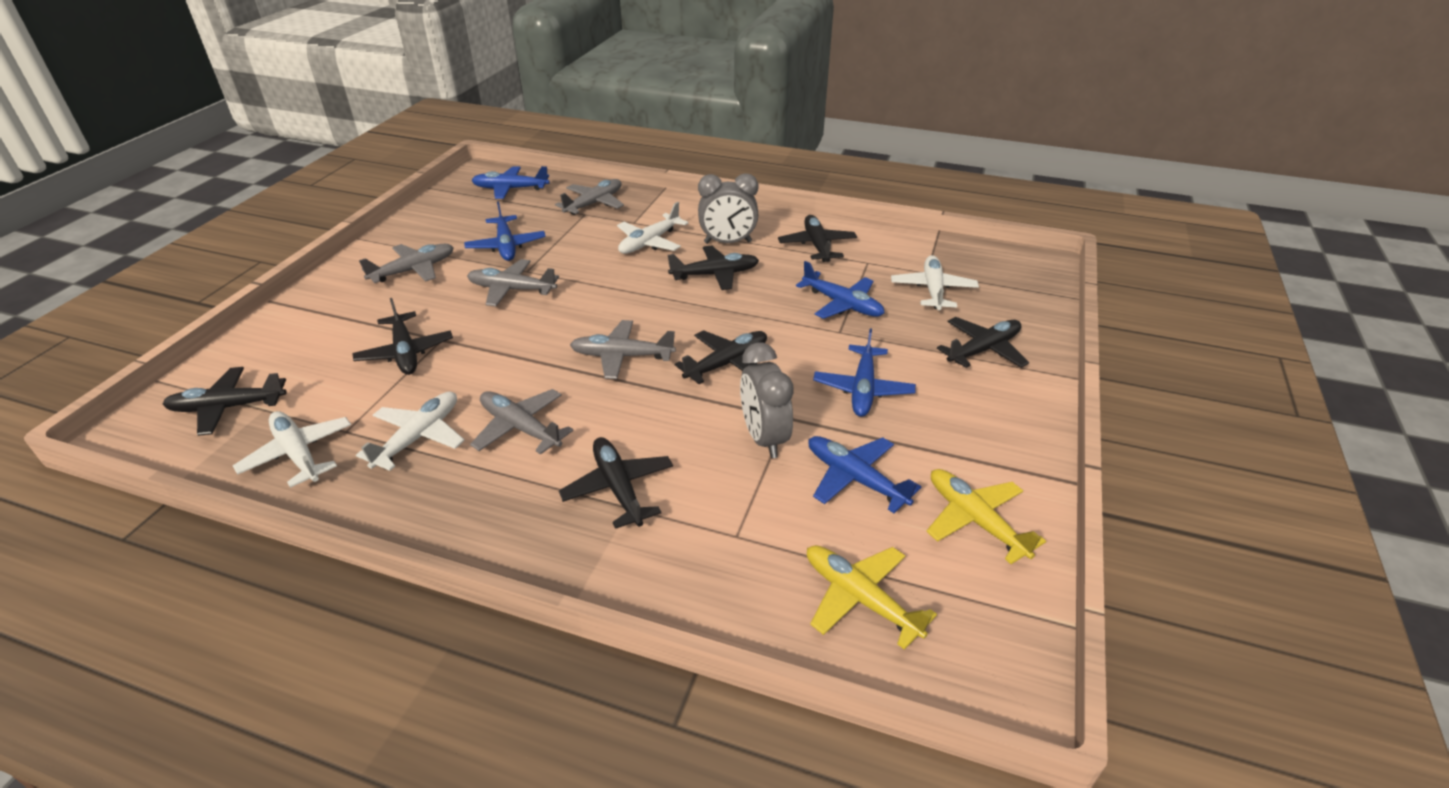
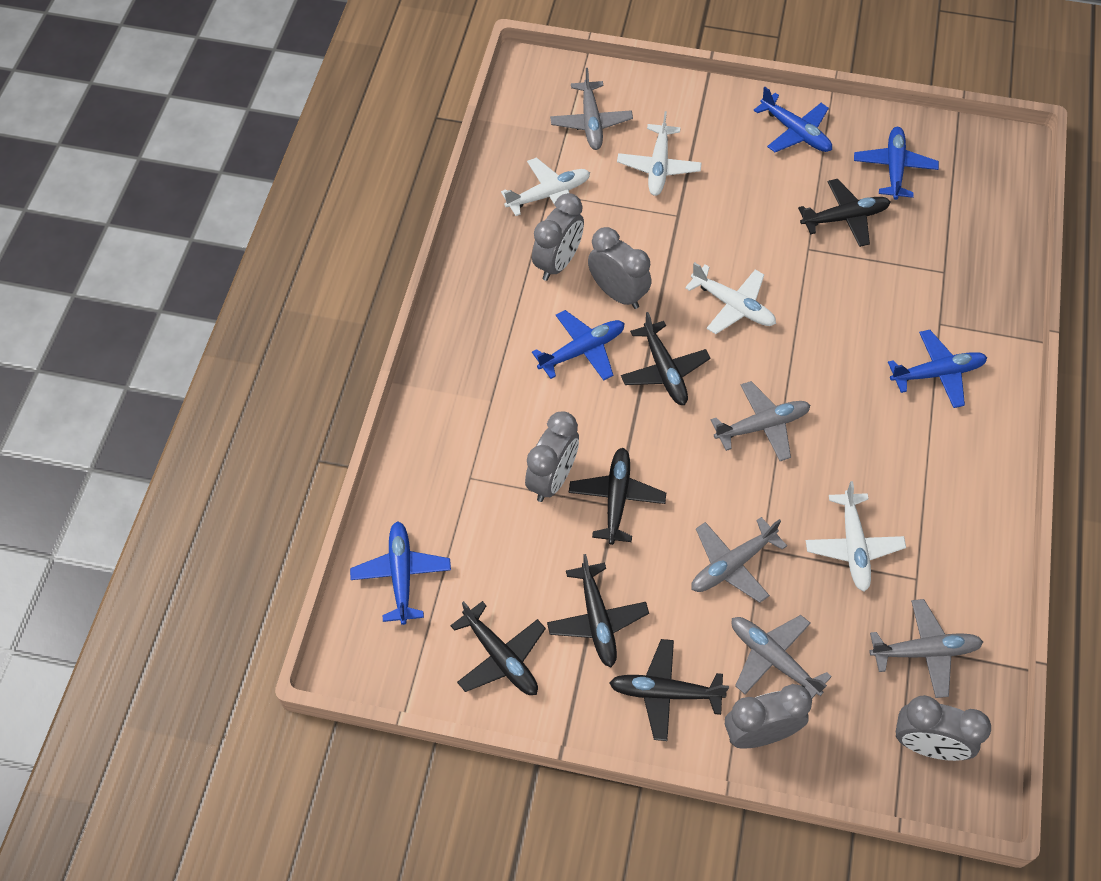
black plane: 7 -> 6
grey clock: 2 -> 5
yellow plane: 2 -> 0

